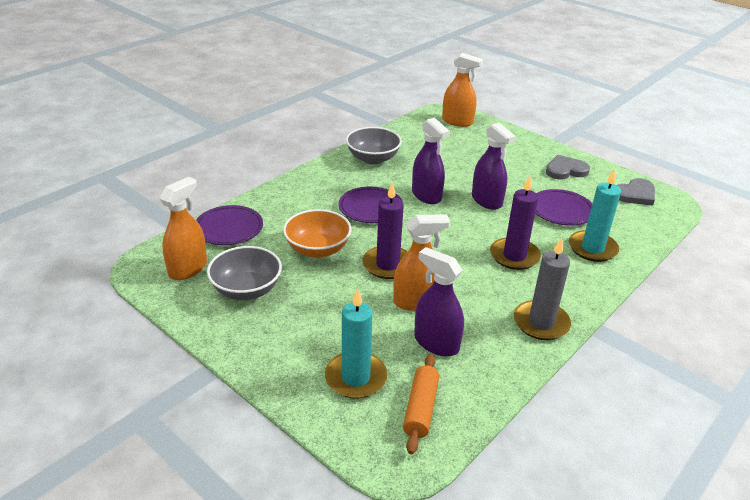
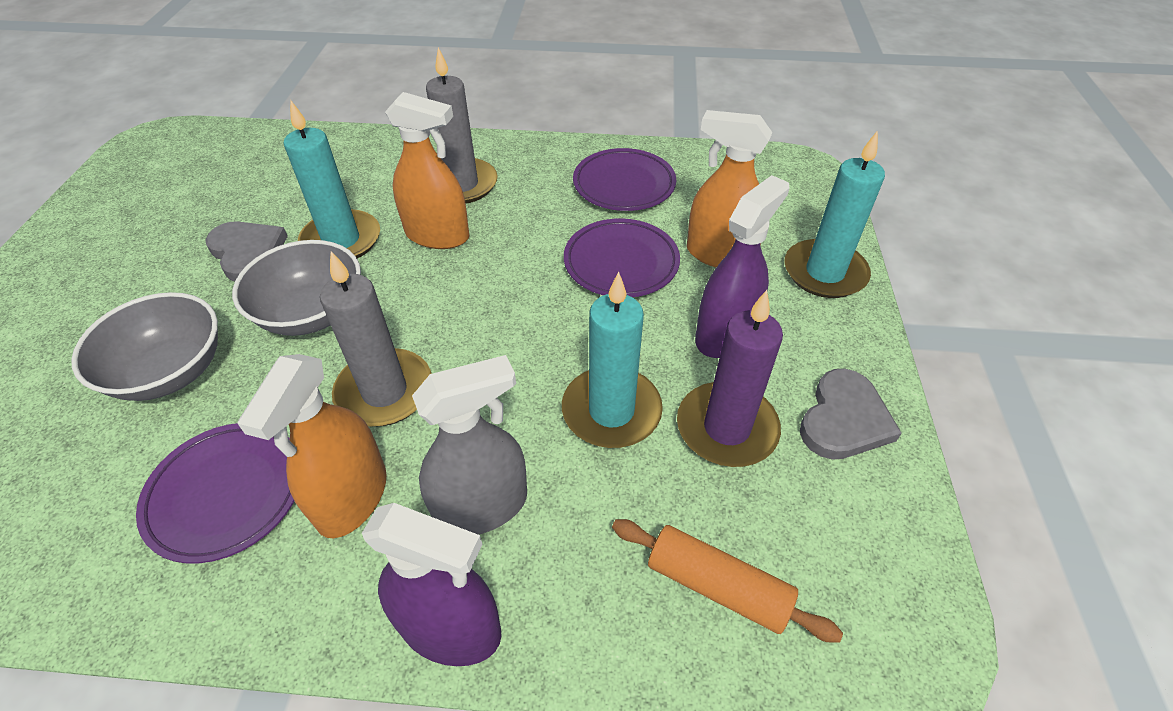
grey candle: 1 -> 2
grey spray bottle: 0 -> 1
orange bowl: 1 -> 0
purple candle: 2 -> 1
purple spray bottle: 3 -> 2
turquoise candle: 2 -> 3

